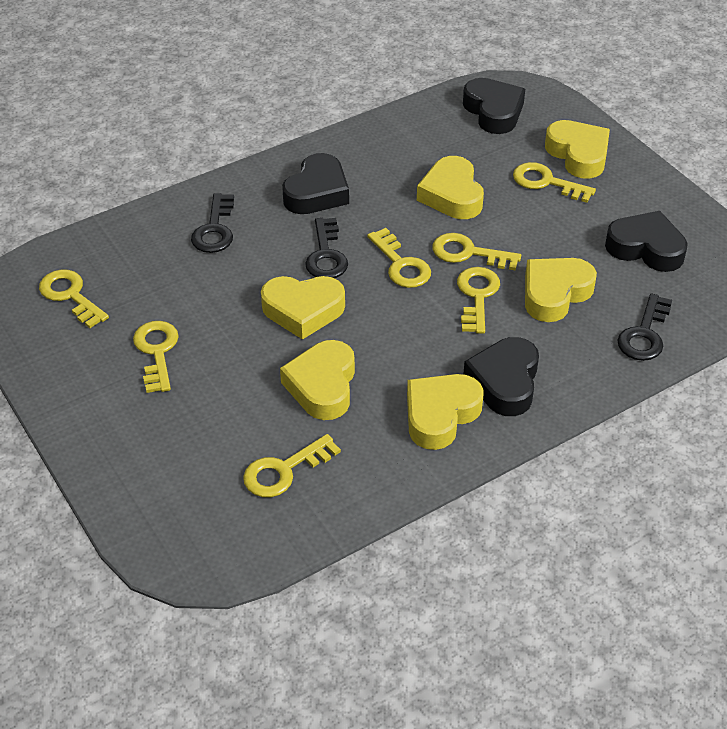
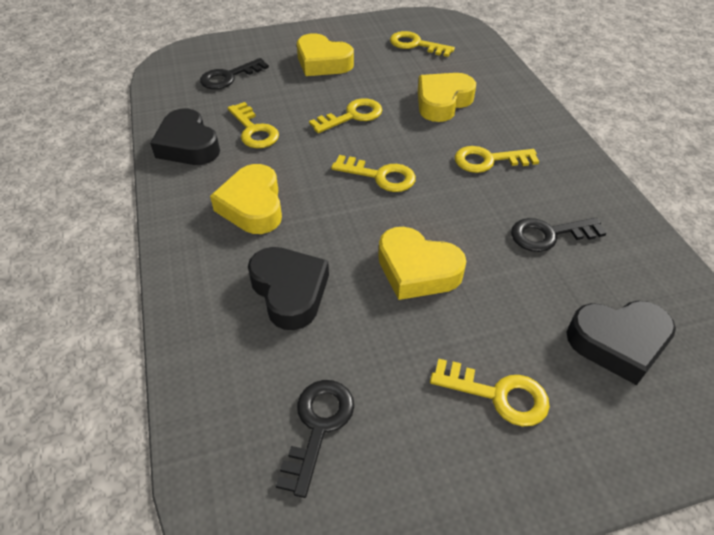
black heart: 4 -> 3
yellow heart: 6 -> 4
yellow key: 7 -> 6

